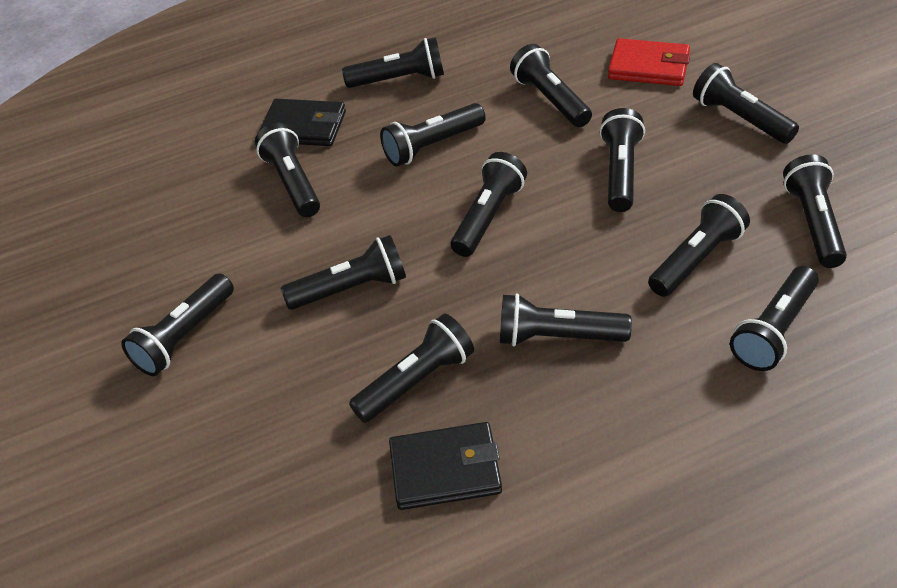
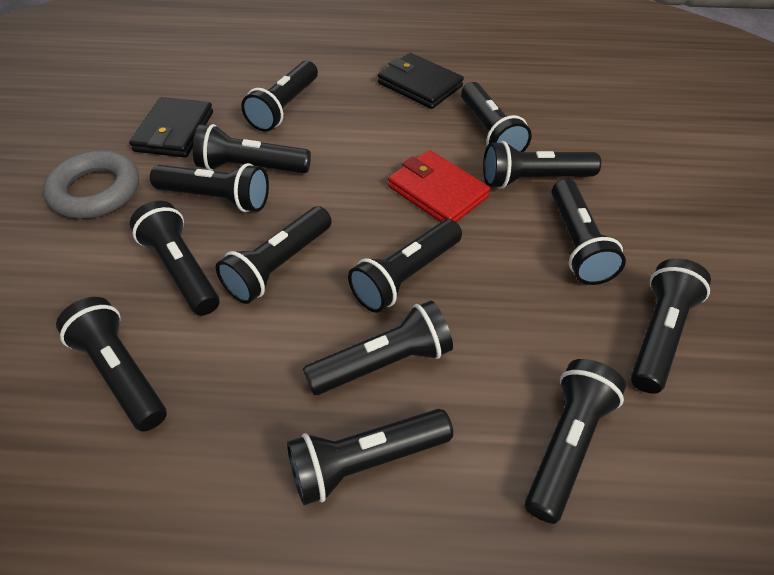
grey ring: 0 -> 1

